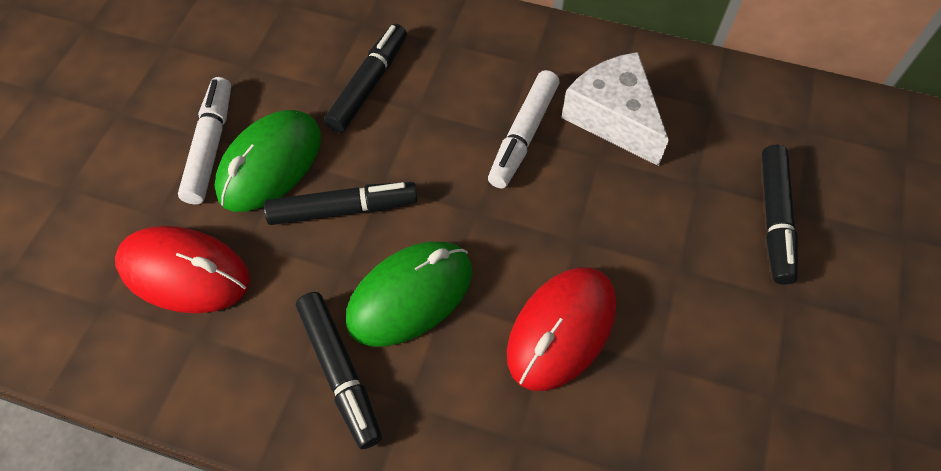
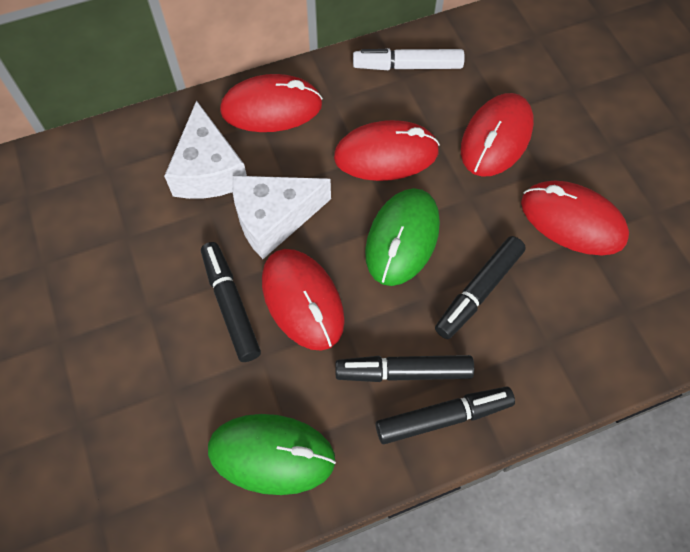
red mouse: 2 -> 5
white cheese: 1 -> 2
white marker: 2 -> 1

